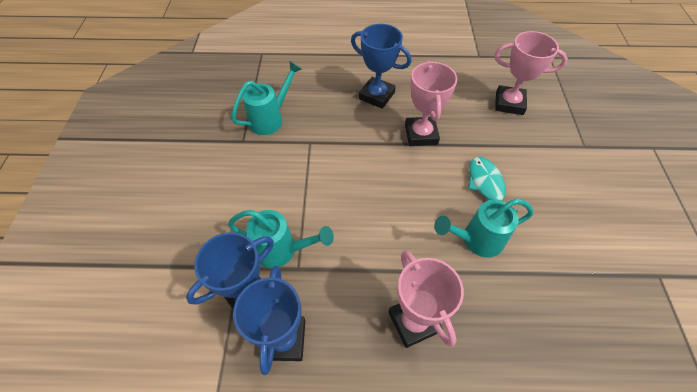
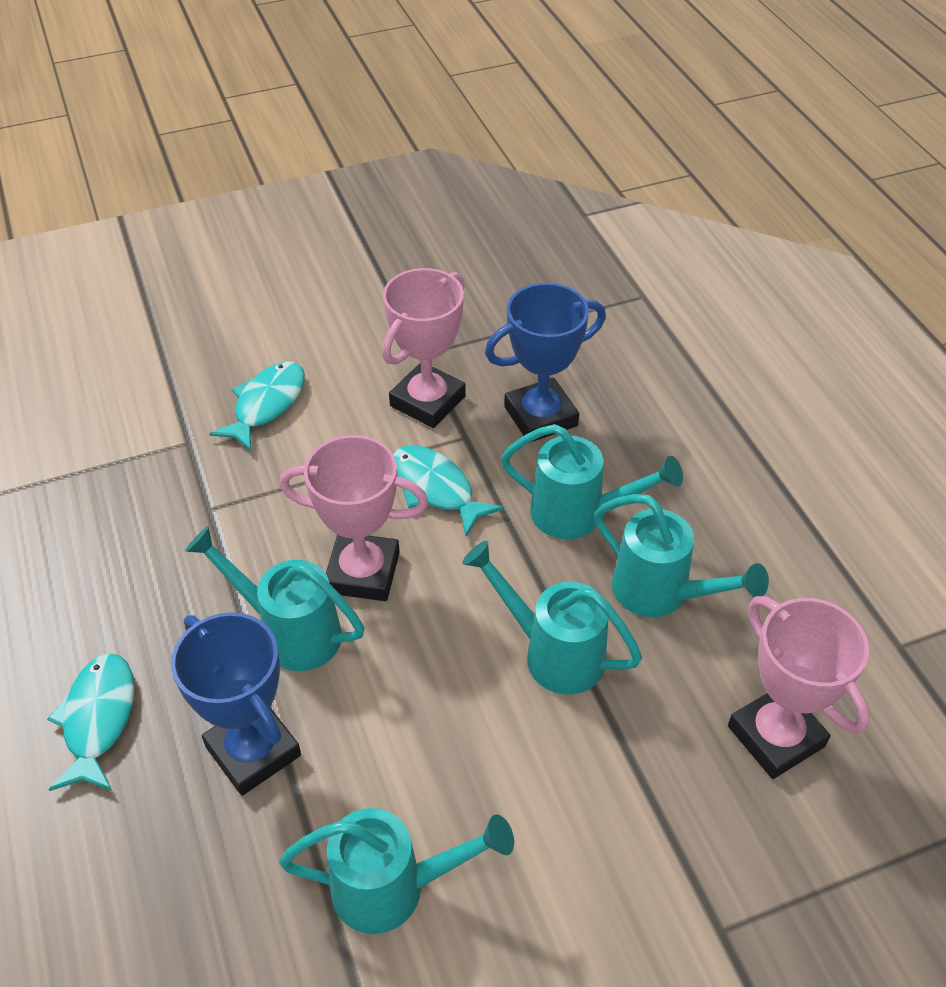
blue trophy: 3 -> 2
turquoise fish: 1 -> 3
turquoise watering can: 3 -> 5

